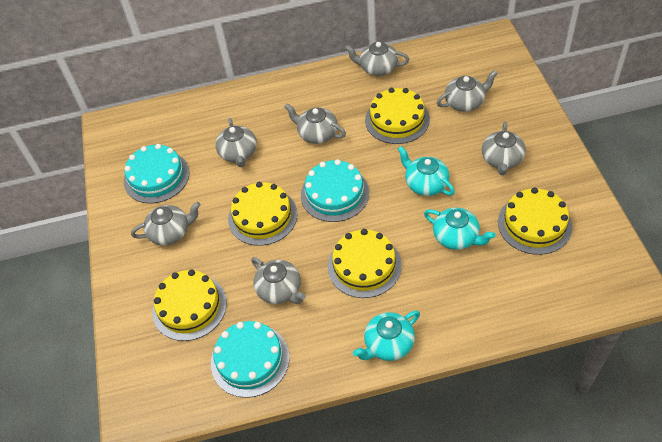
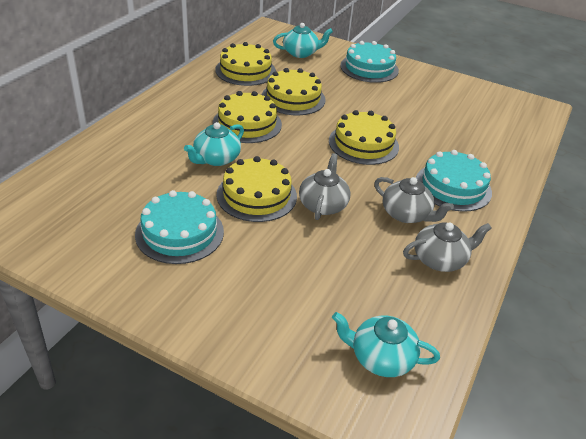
grey teapot: 7 -> 3

